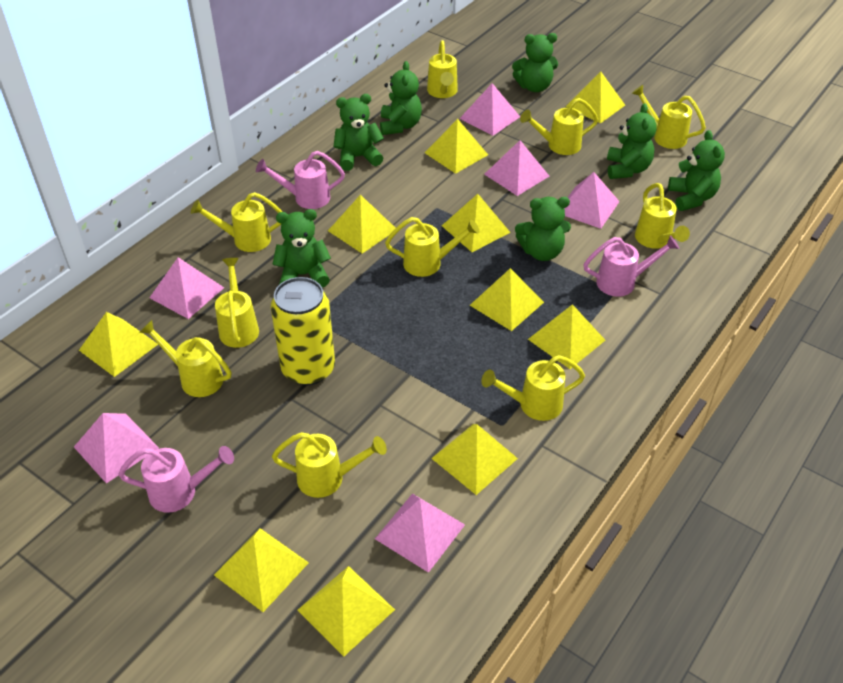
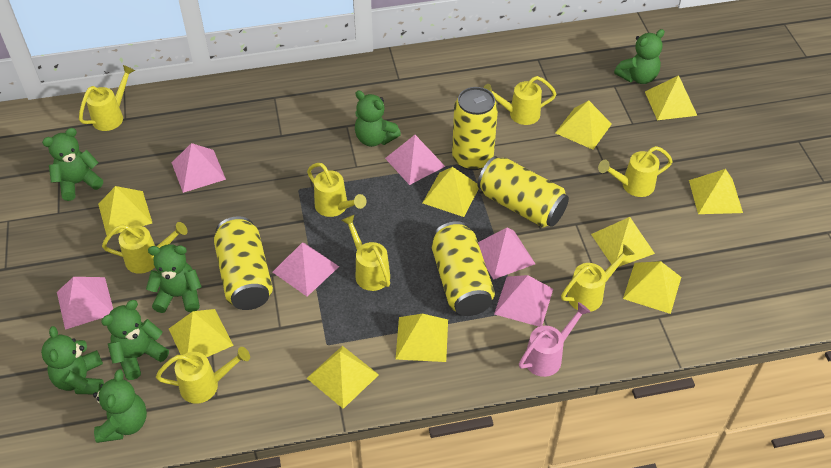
pink watering can: 3 -> 1
yellow can: 1 -> 4
yellow watering can: 10 -> 8

